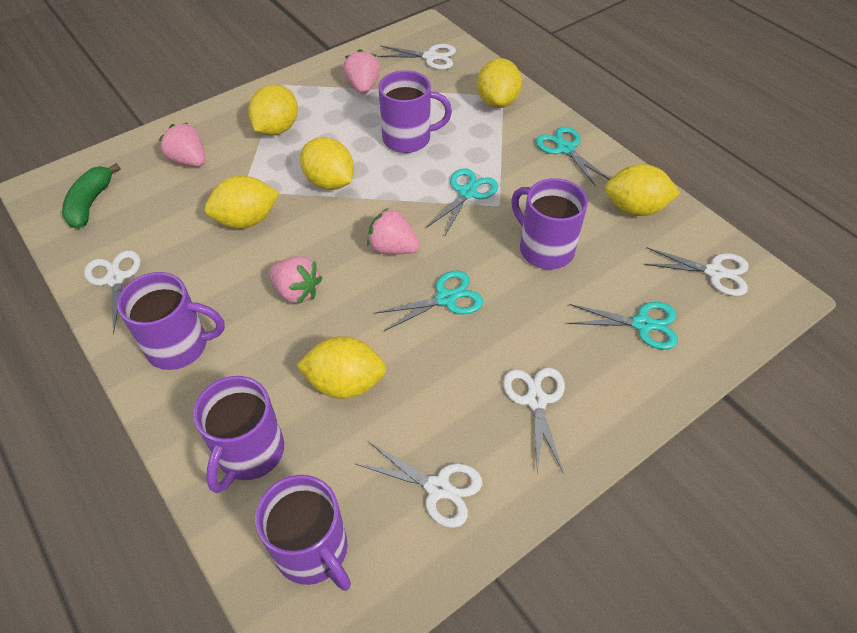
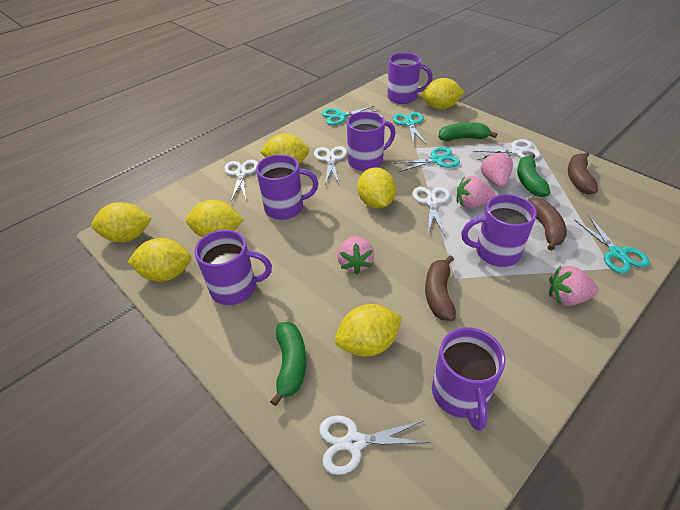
brown banana: 0 -> 3
green banana: 1 -> 3
purple mug: 5 -> 6
yellow lemon: 6 -> 7

